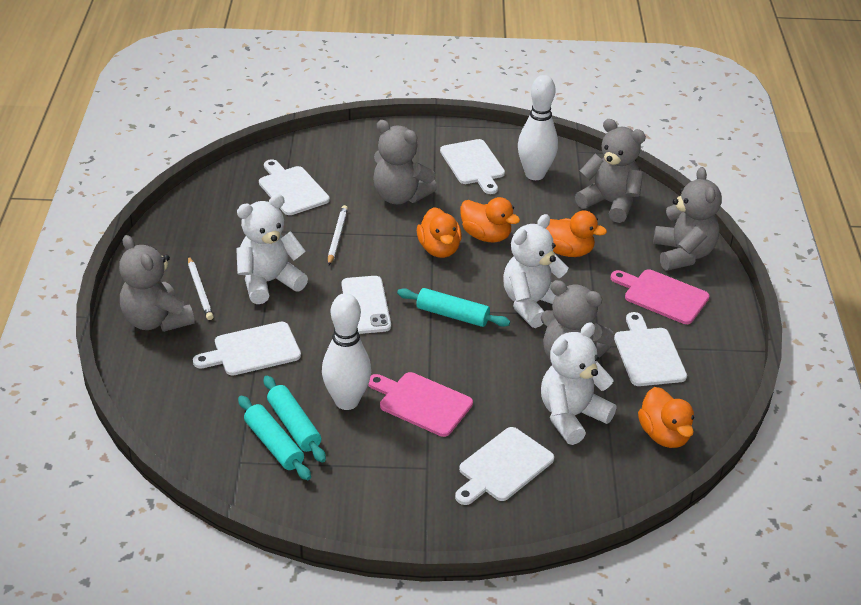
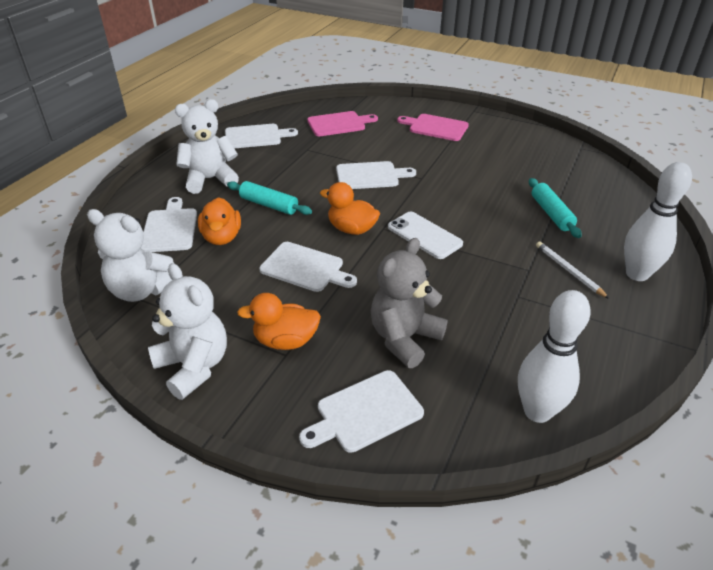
grey teddy bear: 5 -> 1
orange duck: 4 -> 3
turquoise rolling pin: 3 -> 2
white pencil: 2 -> 1

